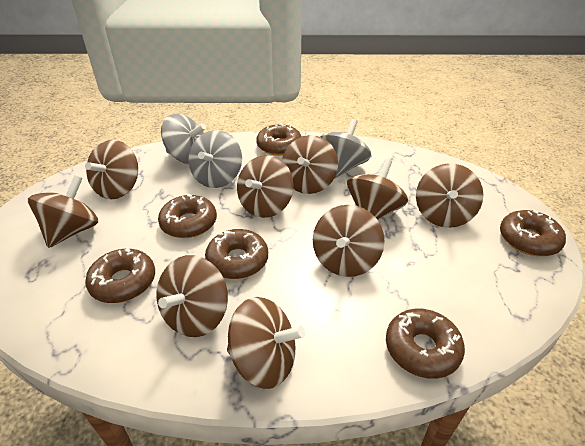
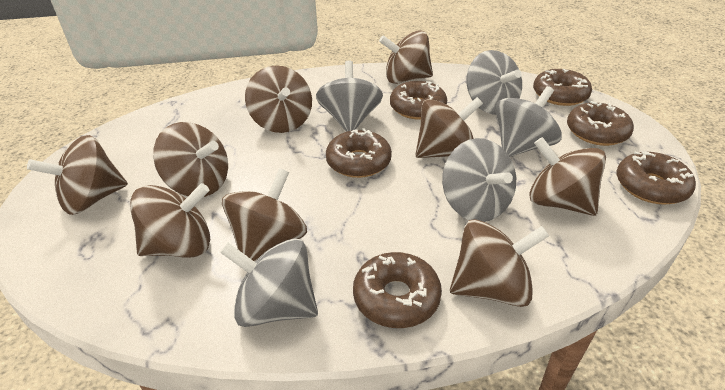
grey spinning top: 3 -> 5

